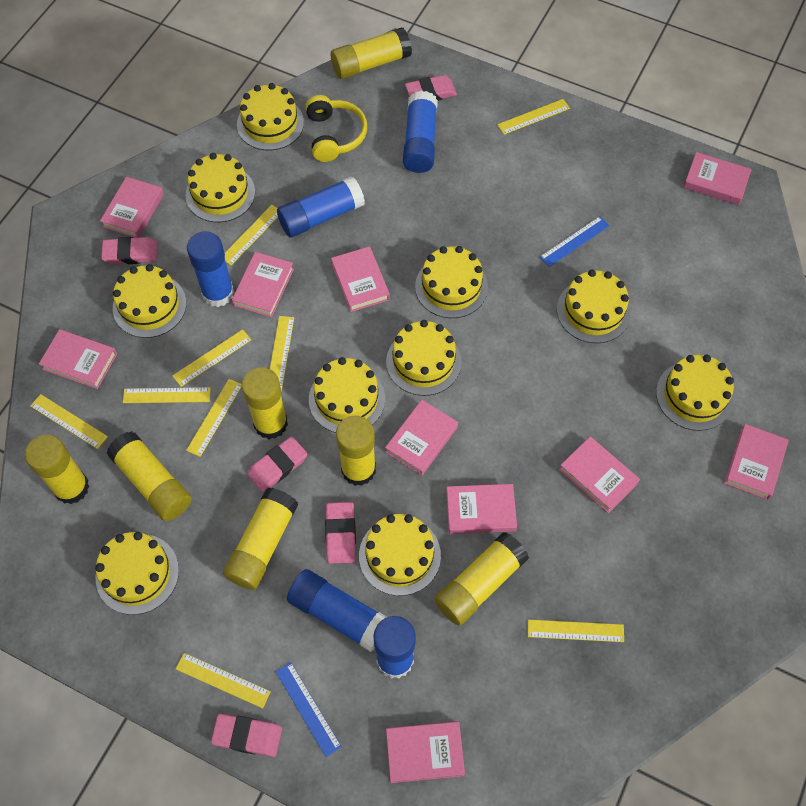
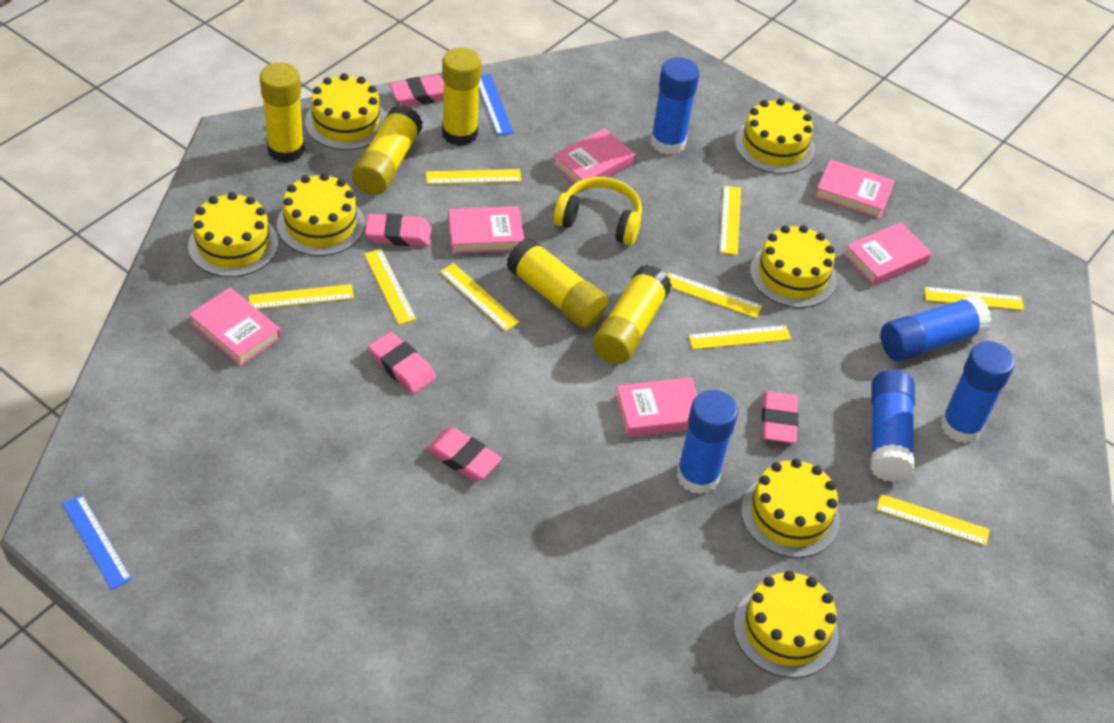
pink book: 10 -> 6
yellow cake: 10 -> 7
yellow glue stick: 7 -> 5

